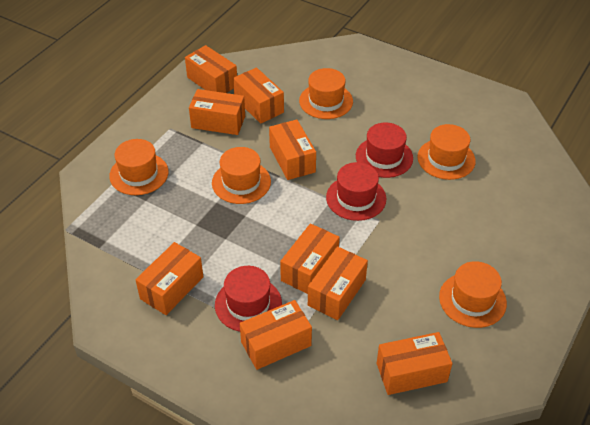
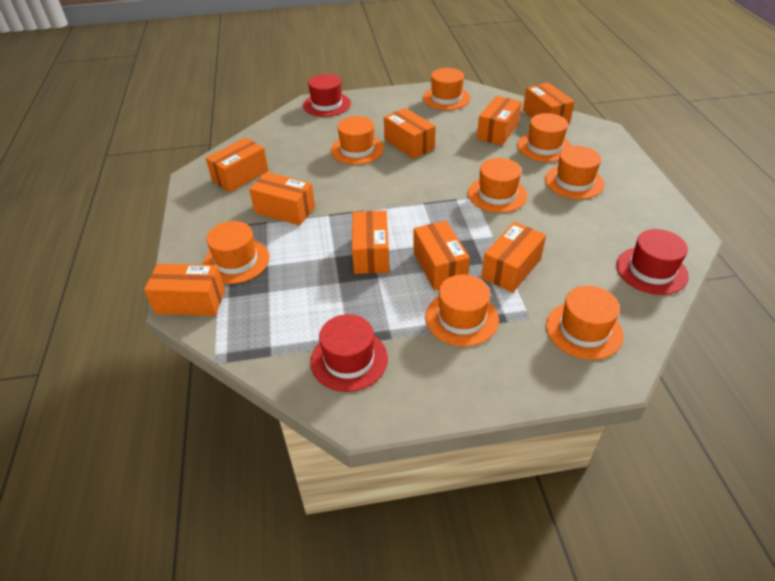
orange hat: 5 -> 8

